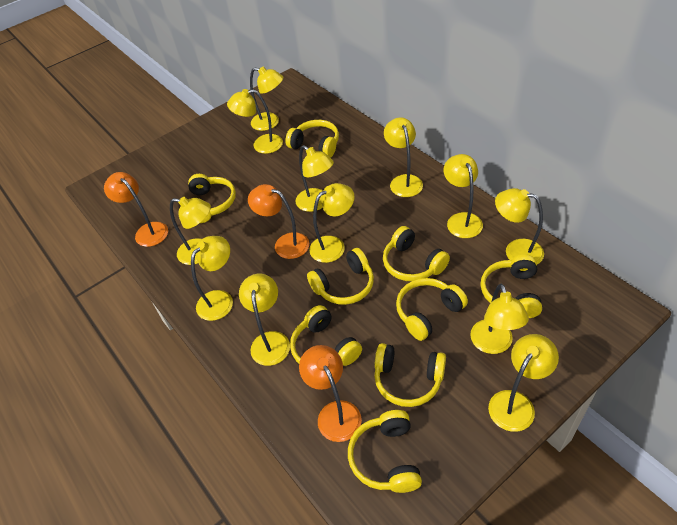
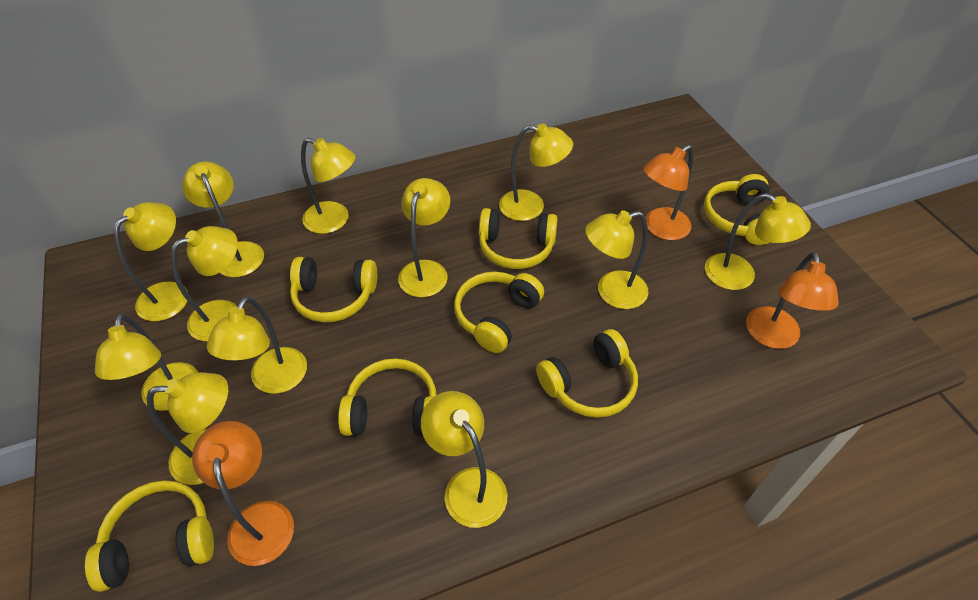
yellow headphones: 9 -> 7

